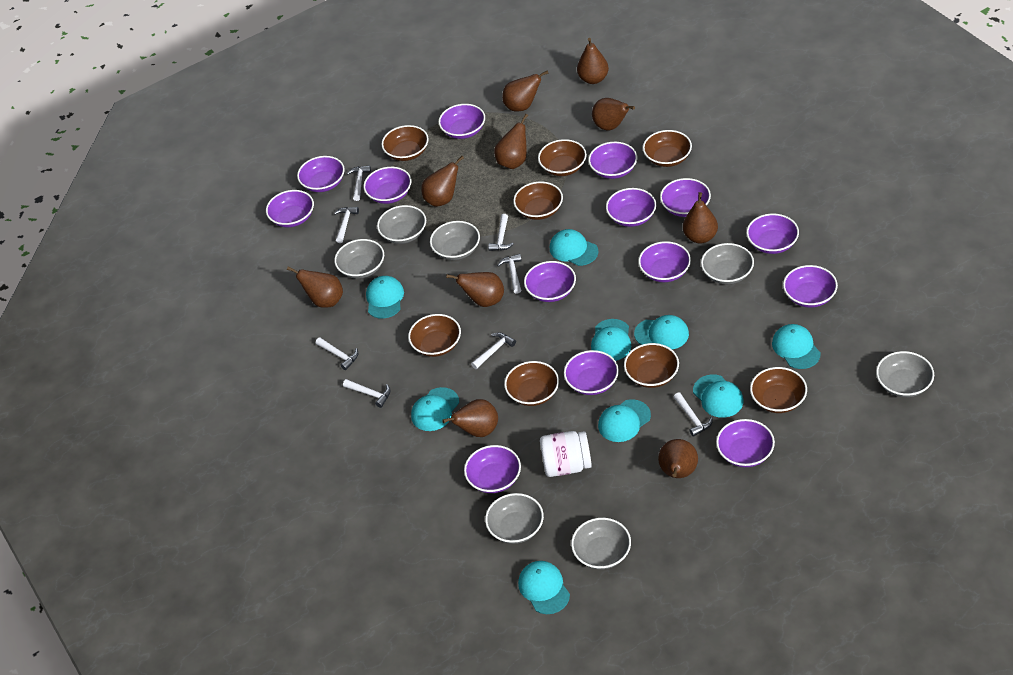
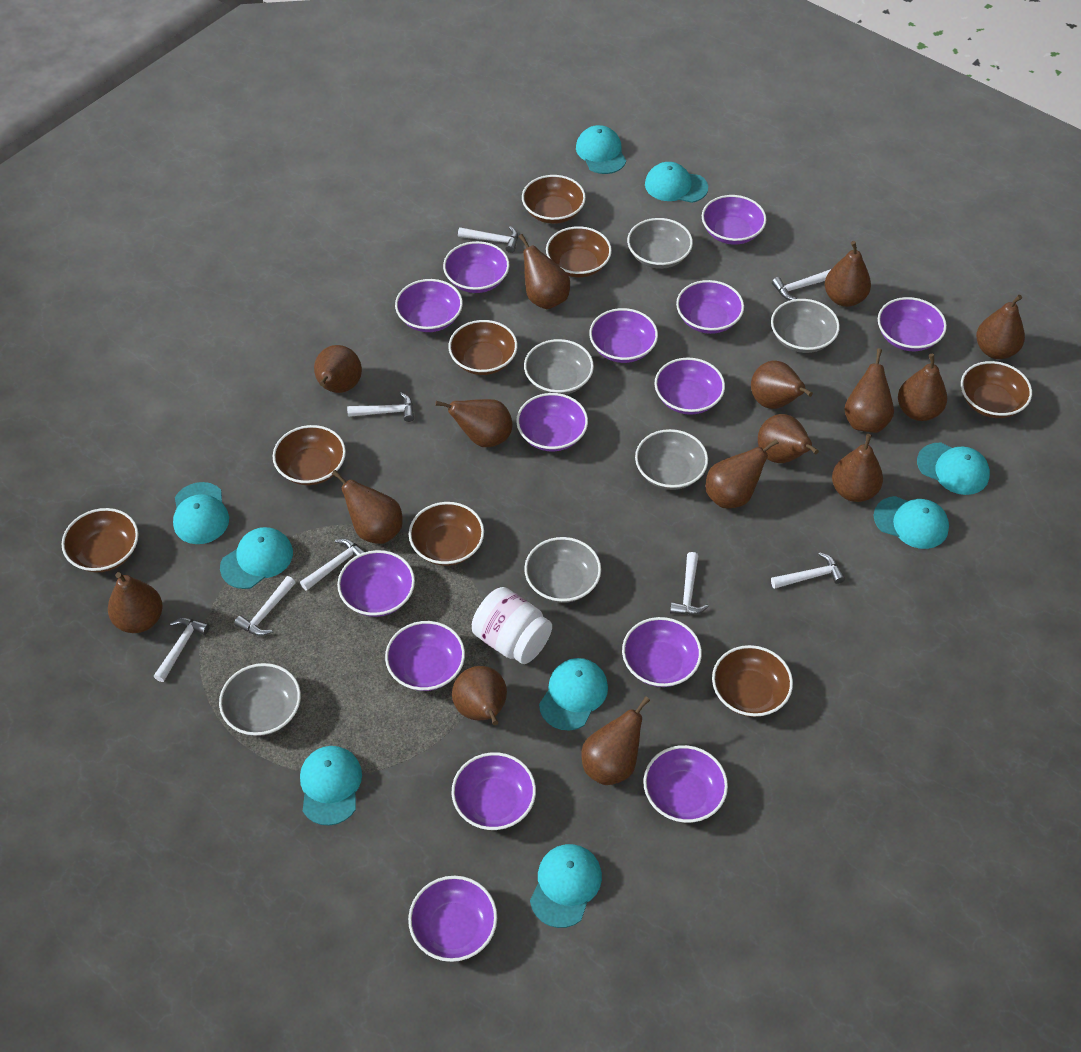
brown pear: 10 -> 15
grey bowl: 7 -> 6

